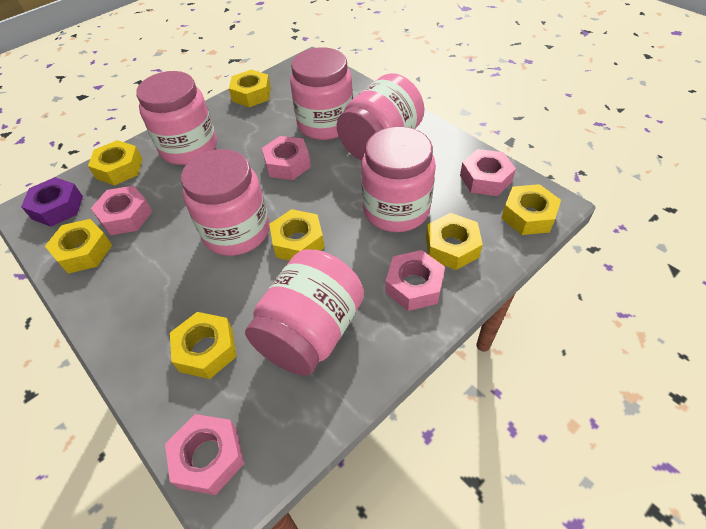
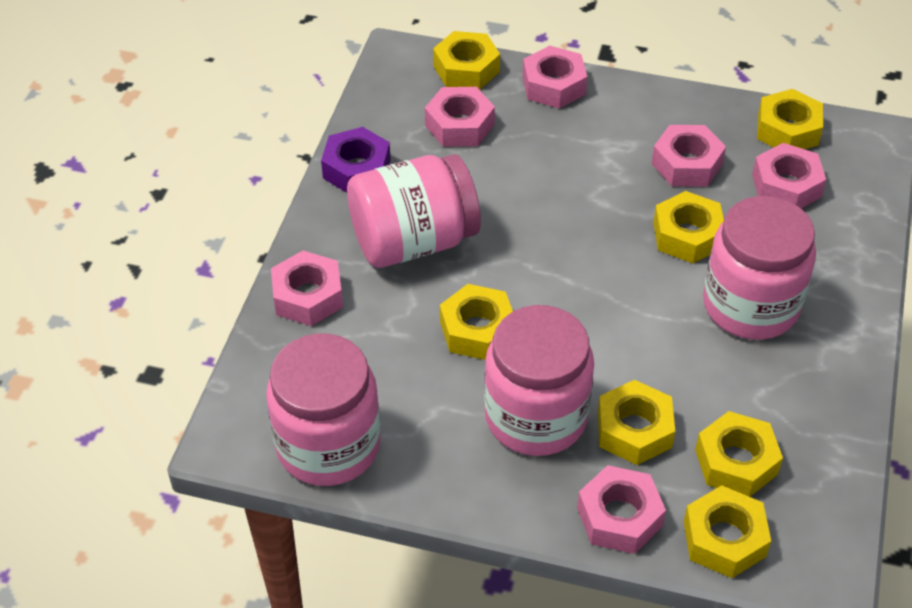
pink jar: 6 -> 4
pink nut: 5 -> 6

